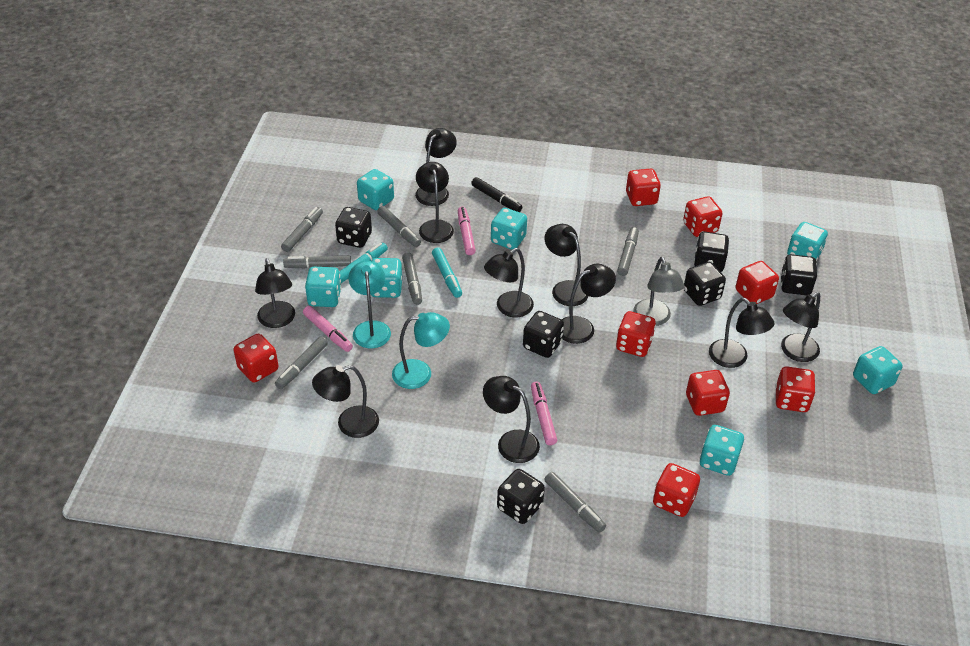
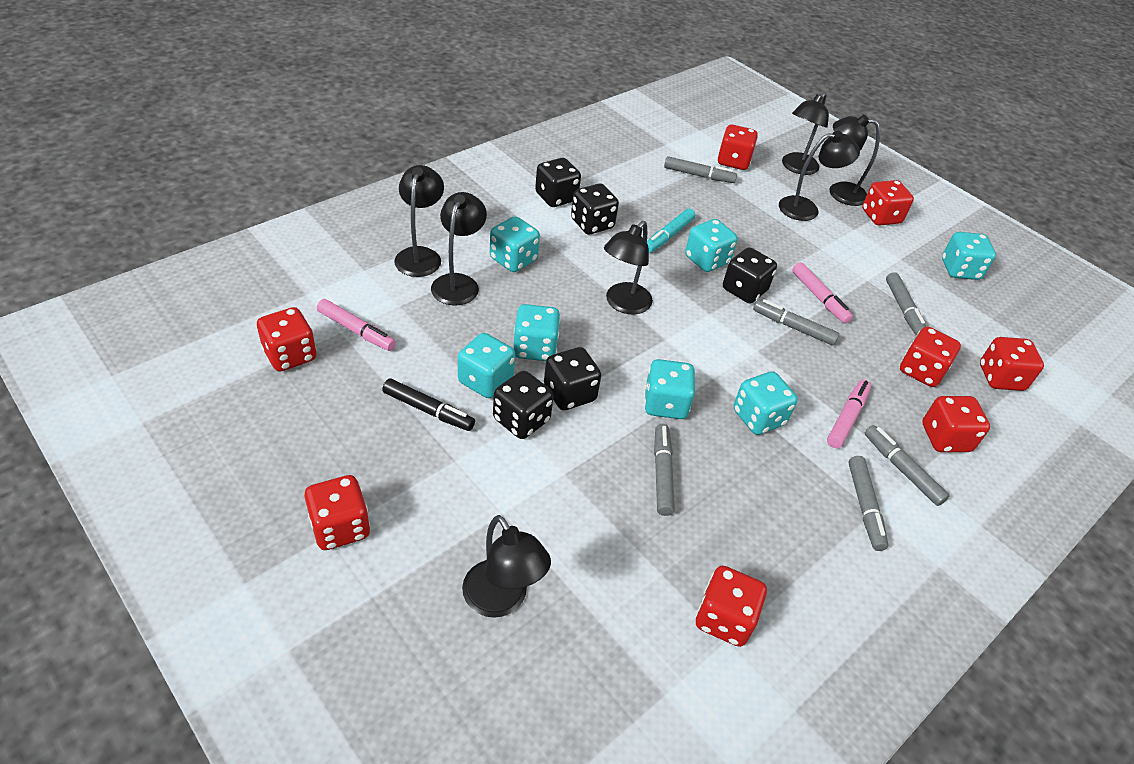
black dice: 6 -> 5
black lamp: 10 -> 7
grey lamp: 1 -> 0
grey marker: 7 -> 6
turquoise lamp: 2 -> 0
turquoise marker: 2 -> 1

